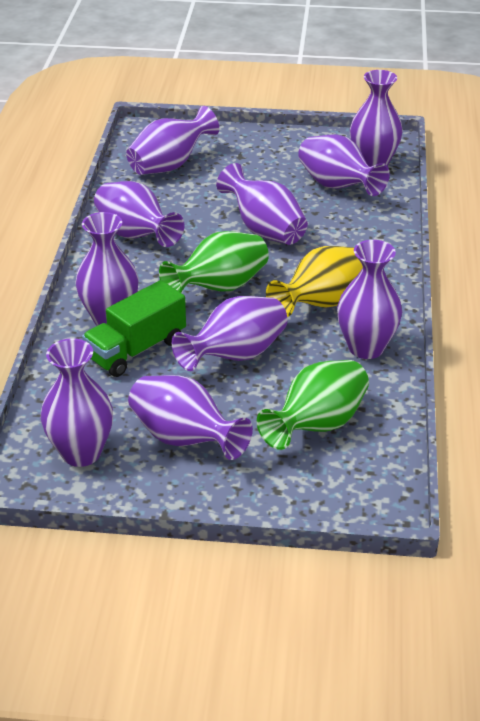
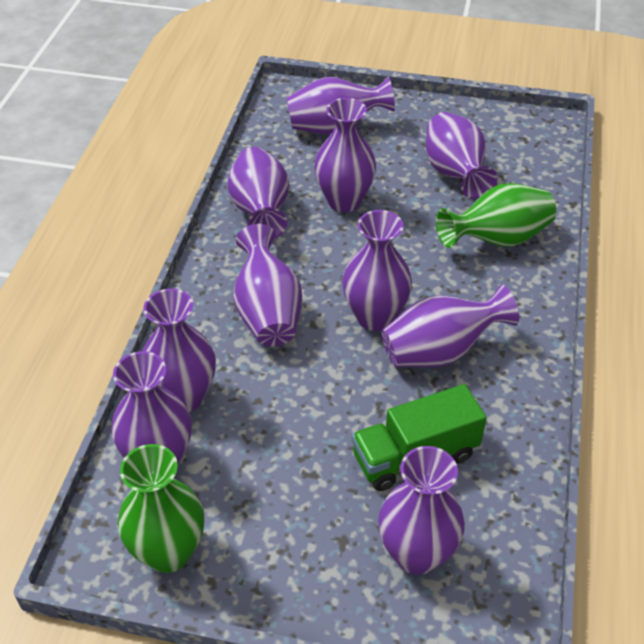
yellow vase: 1 -> 0

